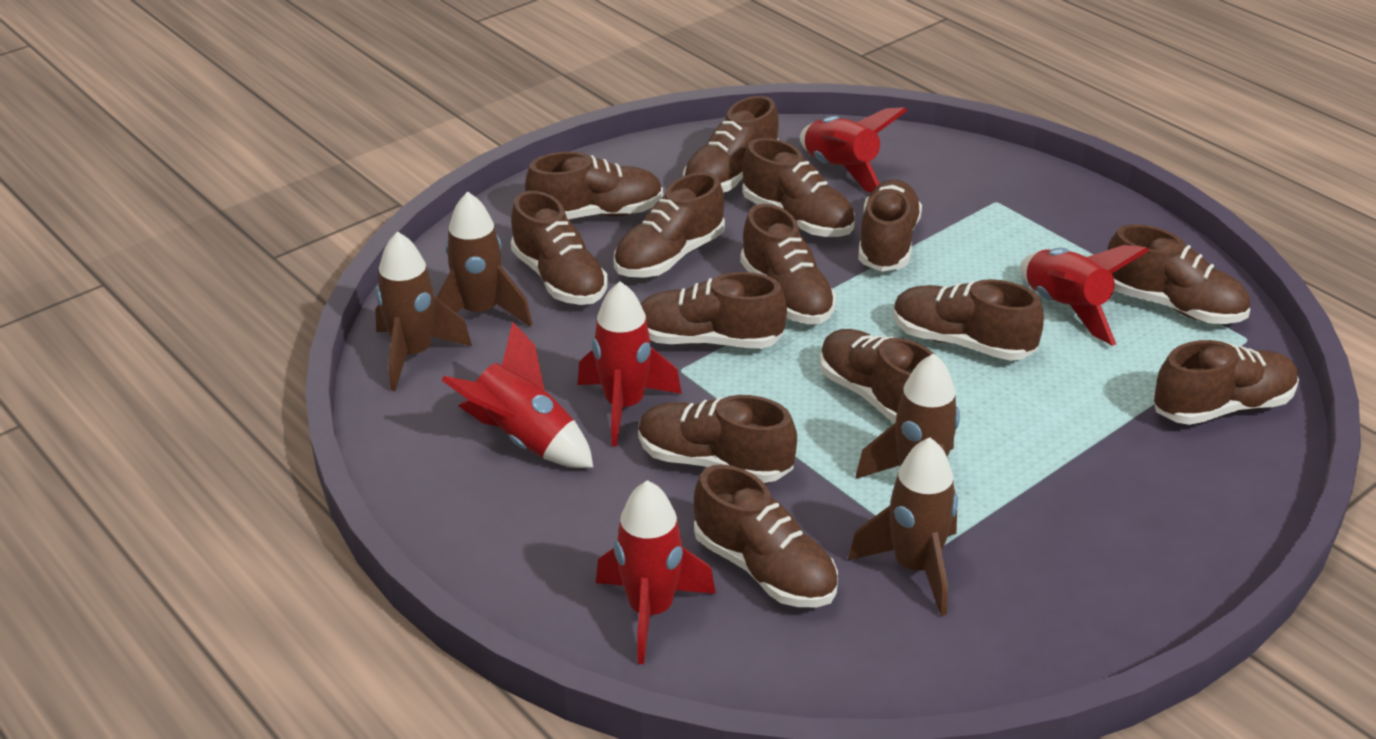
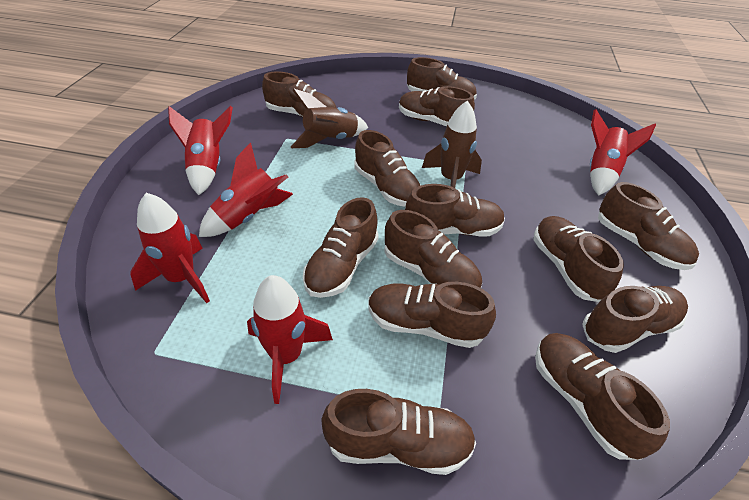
brown rocket: 4 -> 2
brown shoe: 14 -> 13

